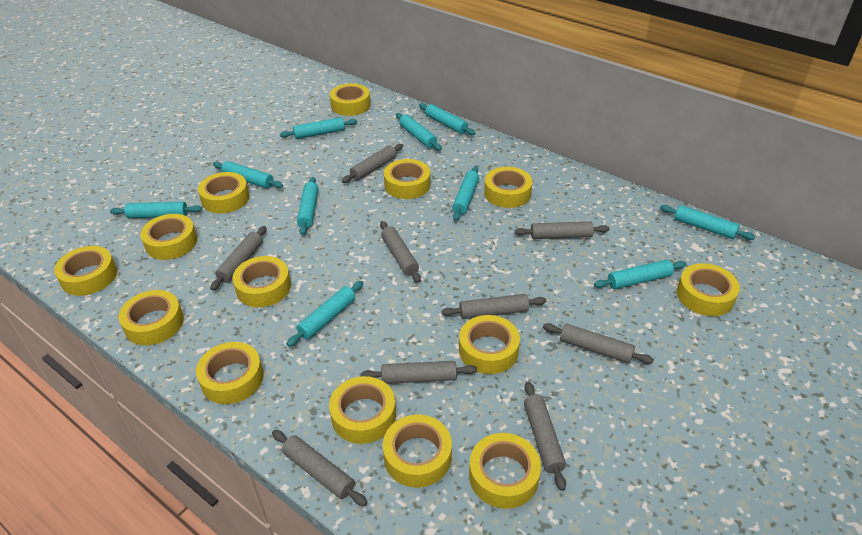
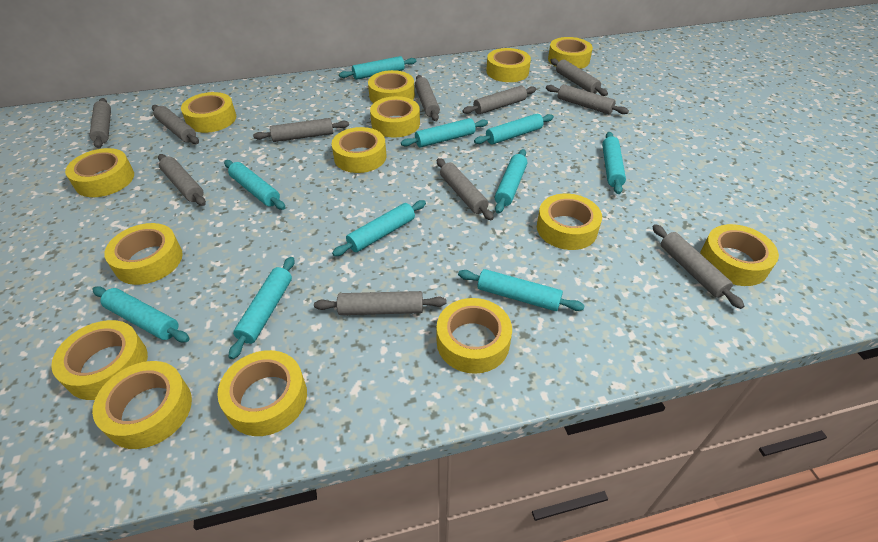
grey rolling pin: 9 -> 11

